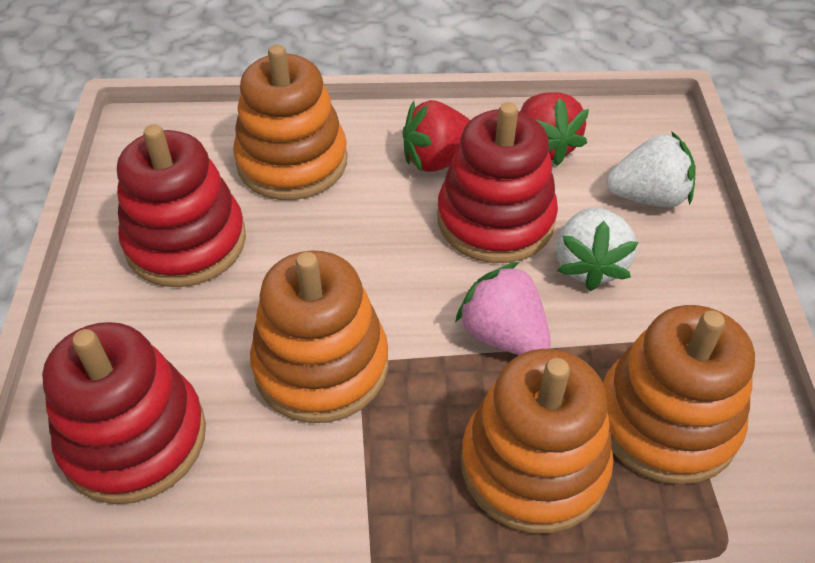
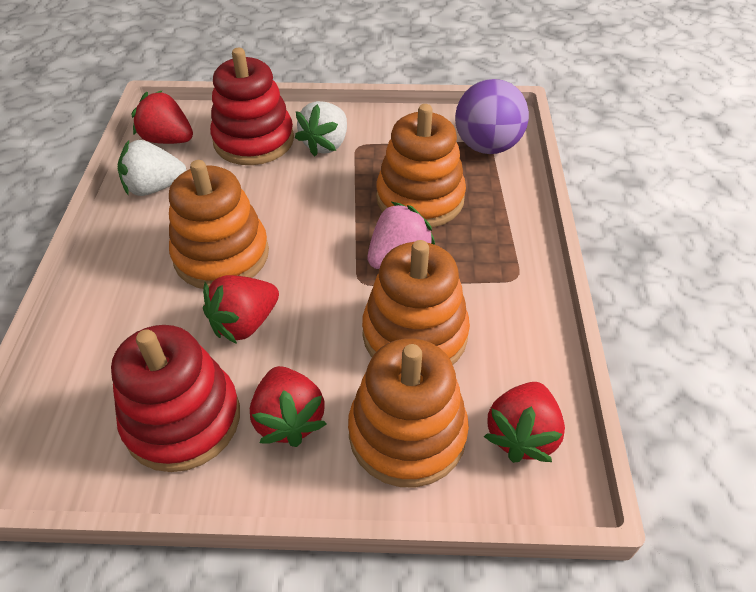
purple ball: 0 -> 1
red stacking toy: 3 -> 2
red strawberry: 2 -> 4

